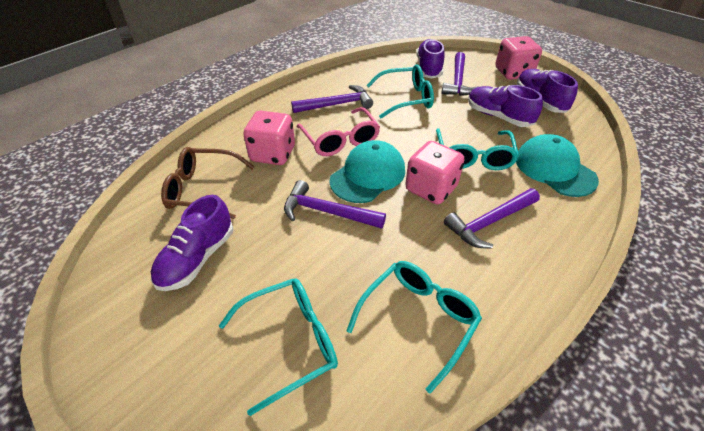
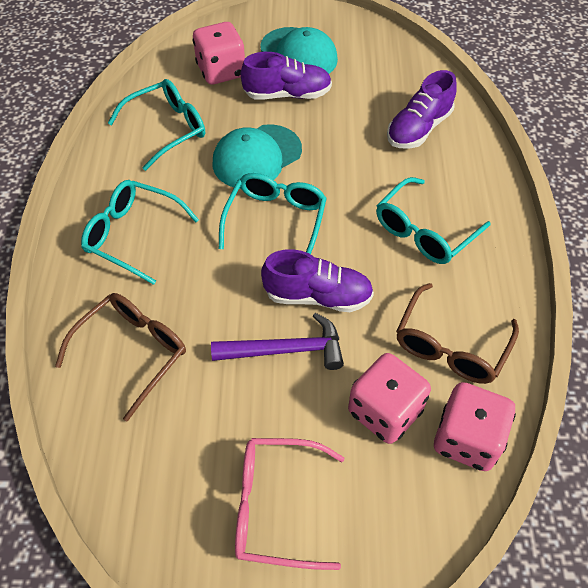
brown glasses: 1 -> 2
purple hammer: 4 -> 1
purple shoe: 4 -> 3

